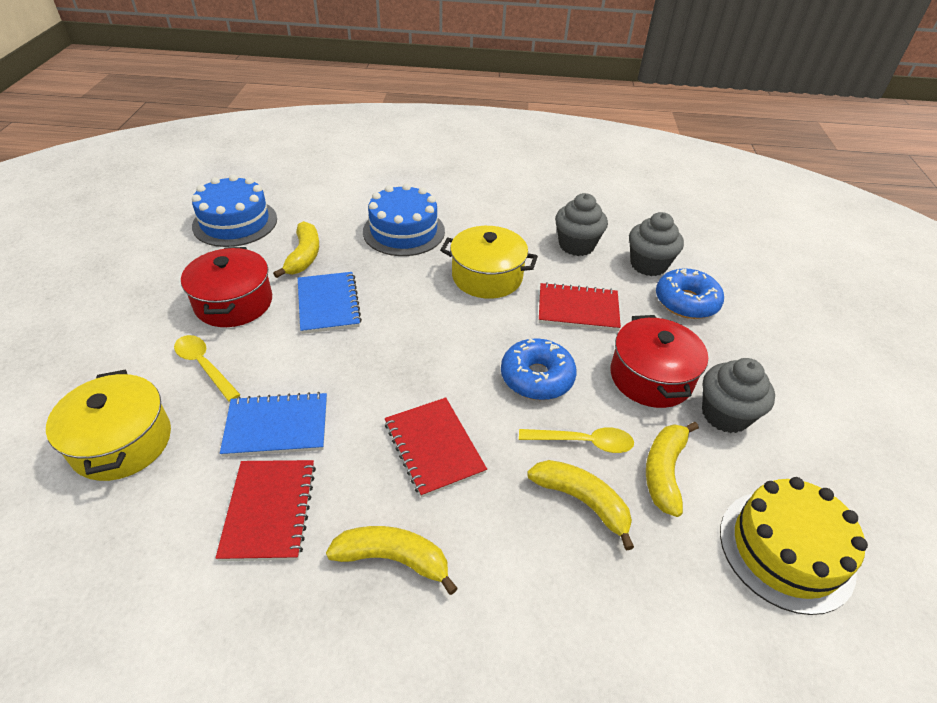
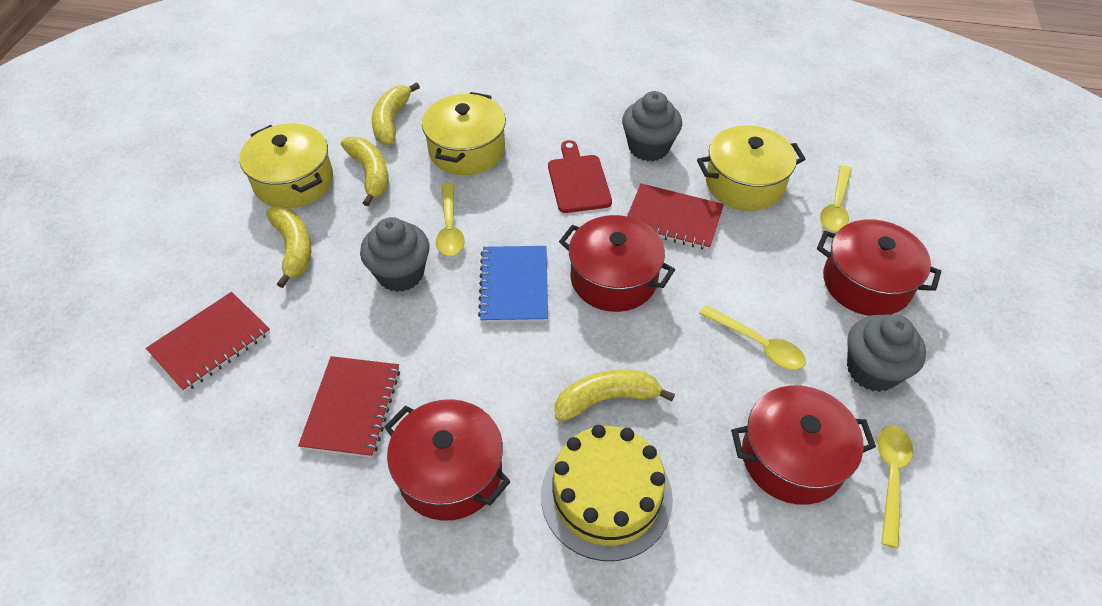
blue cake: 2 -> 0
blue donut: 2 -> 0
blue notebook: 2 -> 1
red cutting board: 0 -> 1
red pot: 2 -> 4
yellow pot: 2 -> 3
yellow spoon: 2 -> 4

